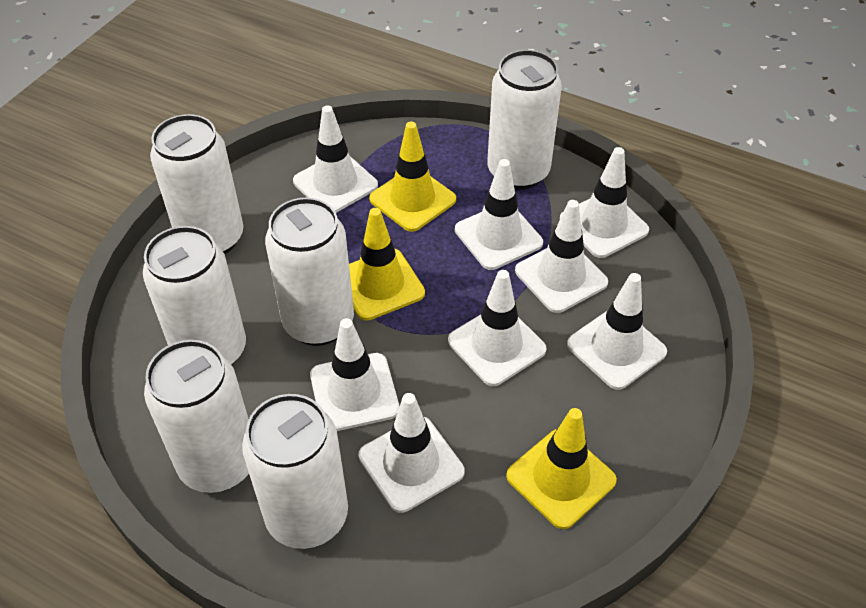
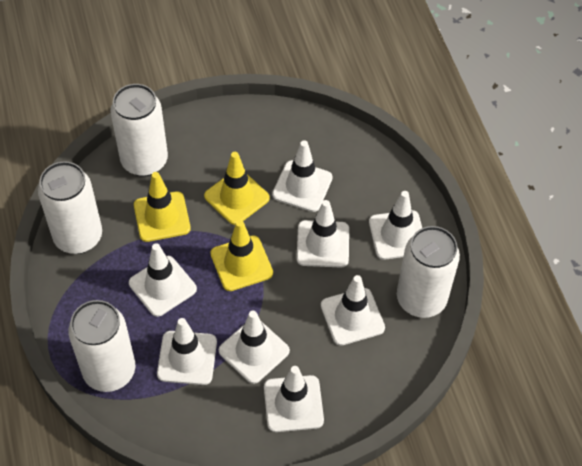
white can: 6 -> 4

